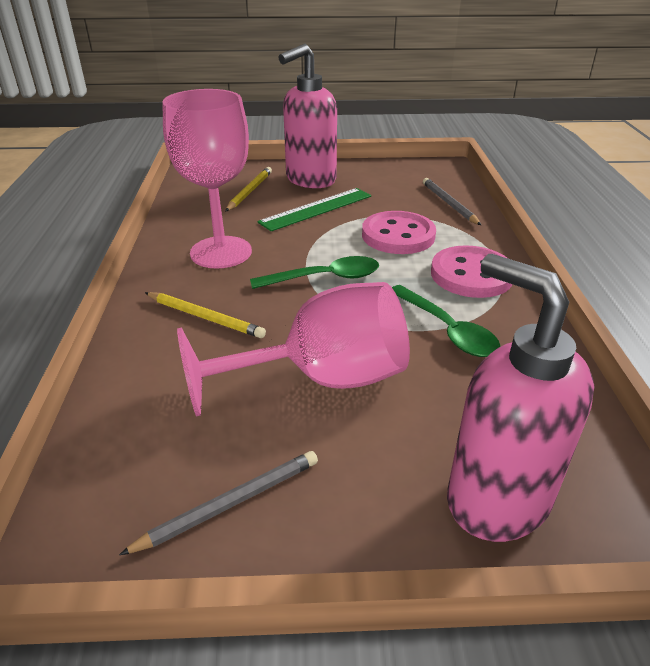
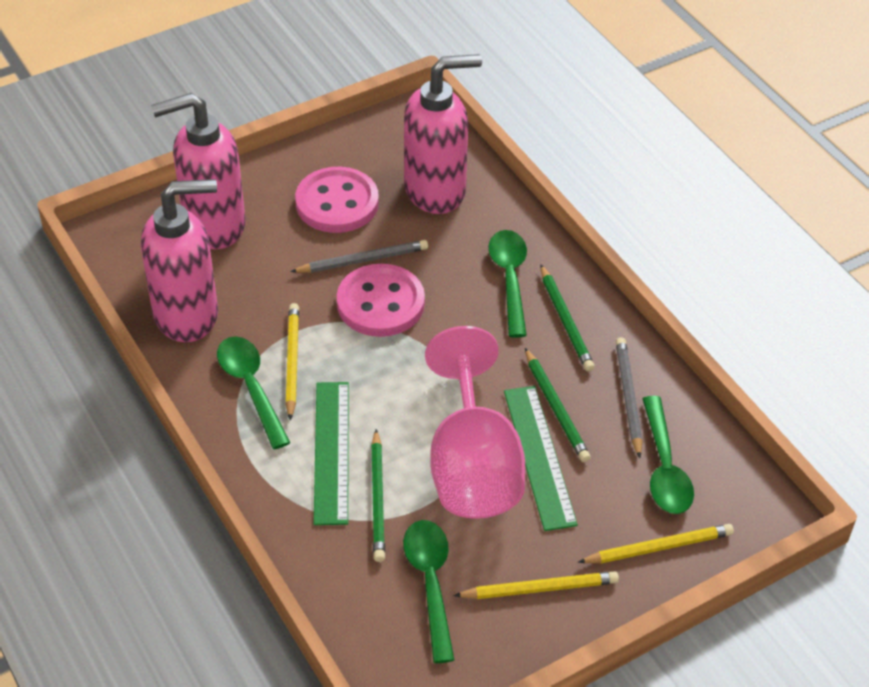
green pencil: 0 -> 3
green ruler: 1 -> 2
green spoon: 2 -> 4
pink goblet: 2 -> 1
pink soap dispenser: 2 -> 3
yellow pencil: 2 -> 3

